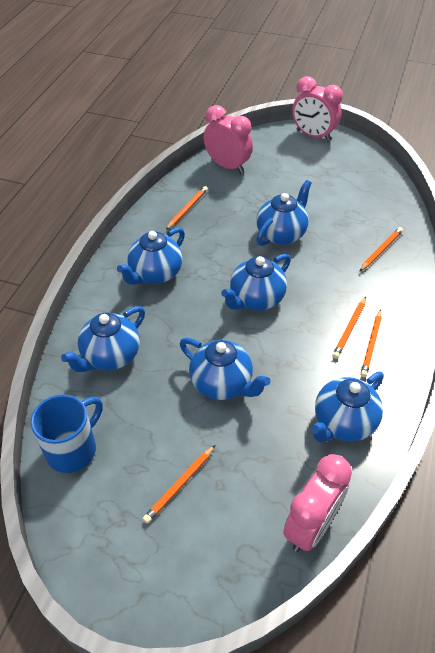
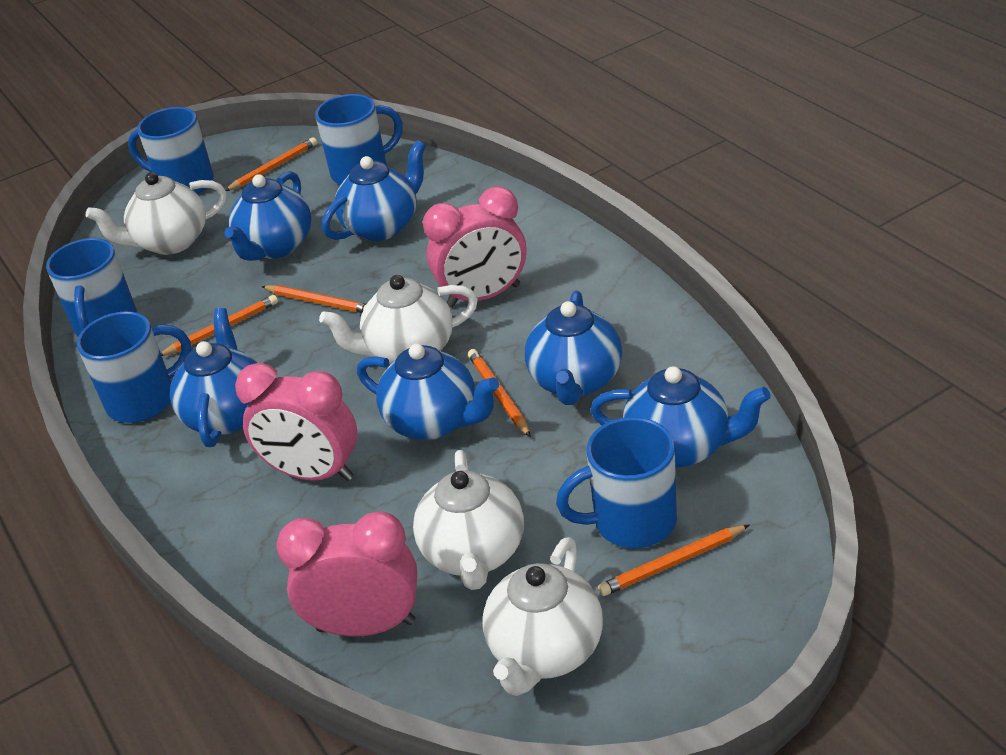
blue mug: 1 -> 5
white teapot: 0 -> 4

